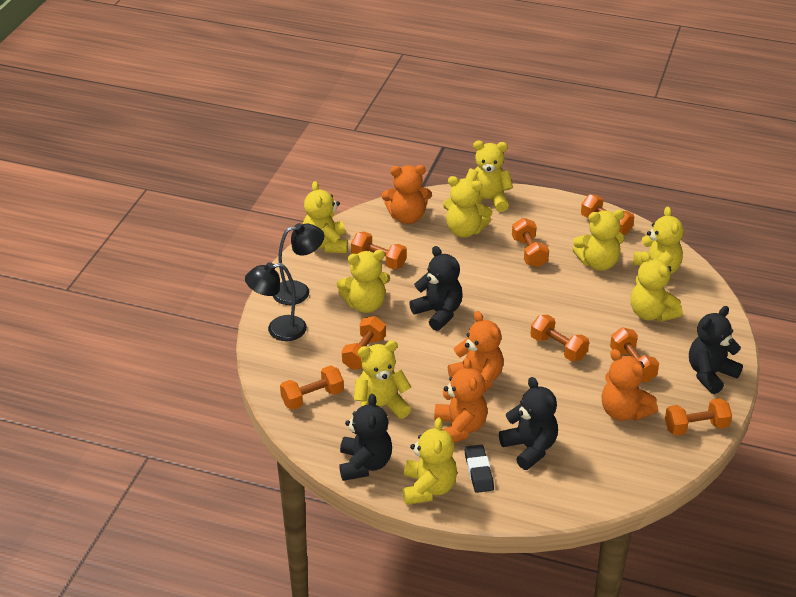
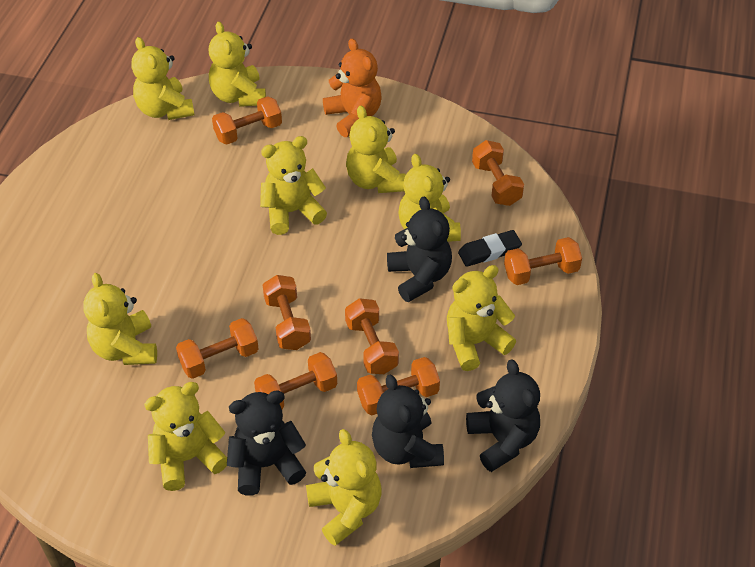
black lamp: 2 -> 0
orange teddy bear: 4 -> 1

